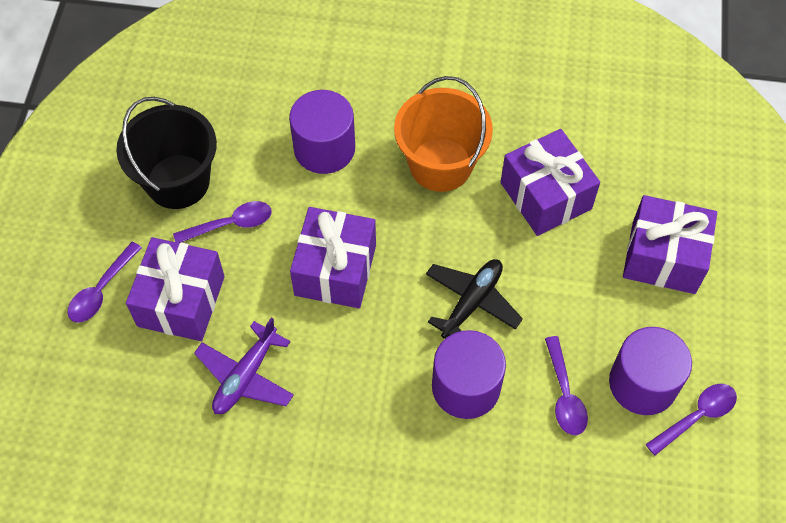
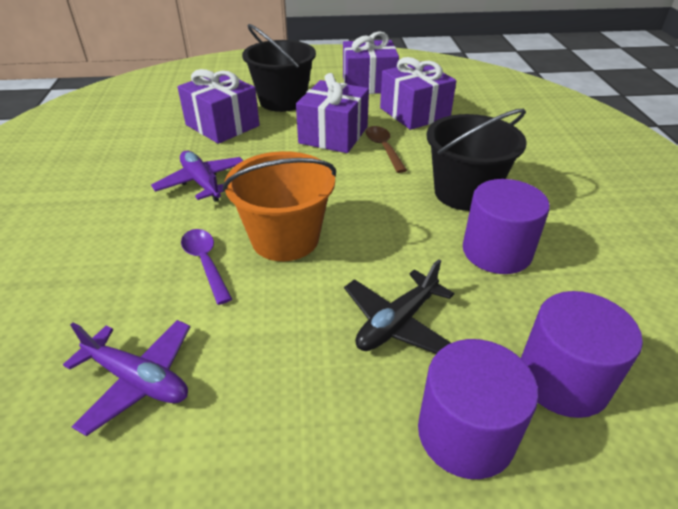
black bucket: 1 -> 2
brown spoon: 0 -> 1
purple plane: 1 -> 2
purple spoon: 4 -> 1

